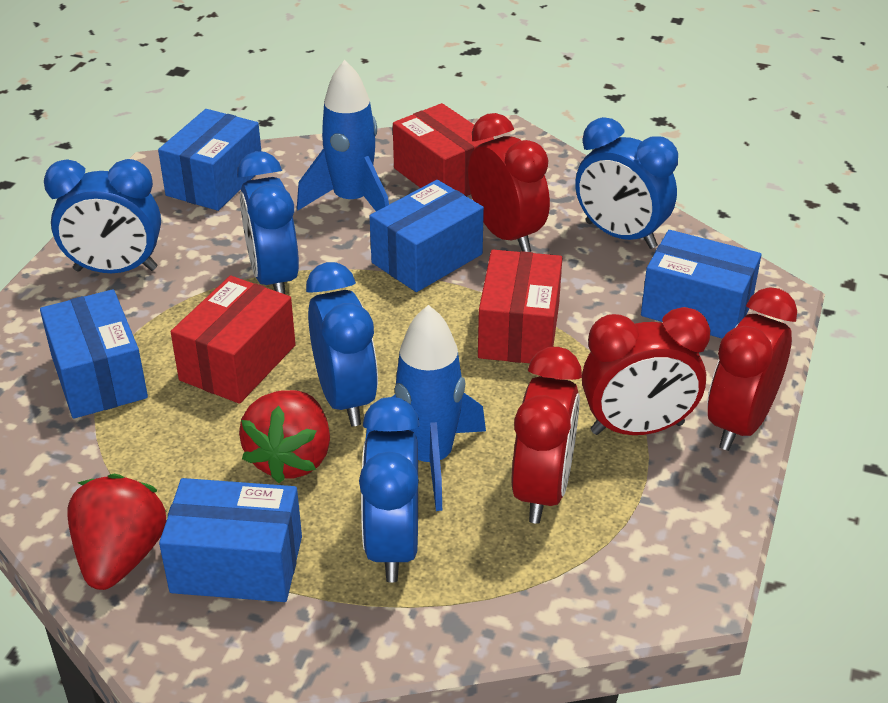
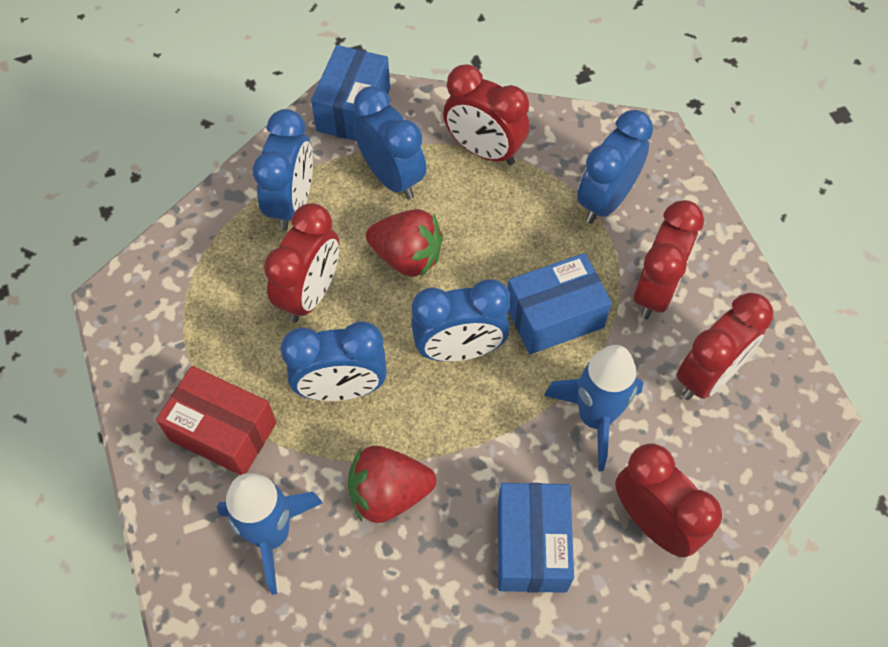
blue box: 5 -> 3
red box: 3 -> 1
red clock: 4 -> 5

